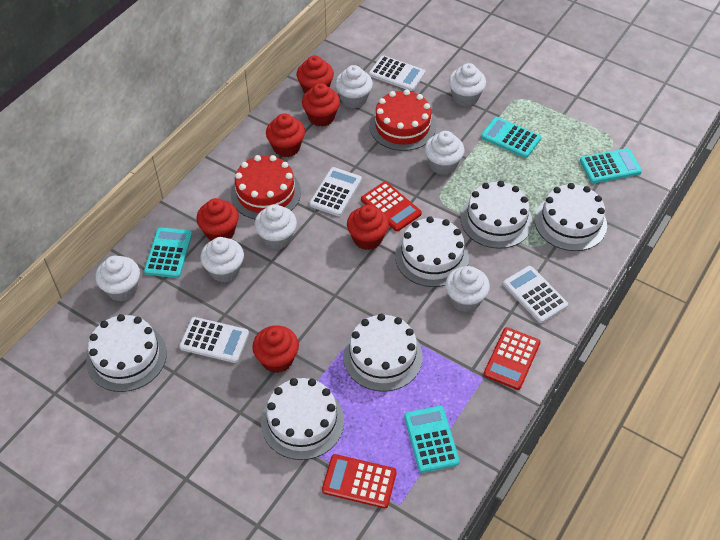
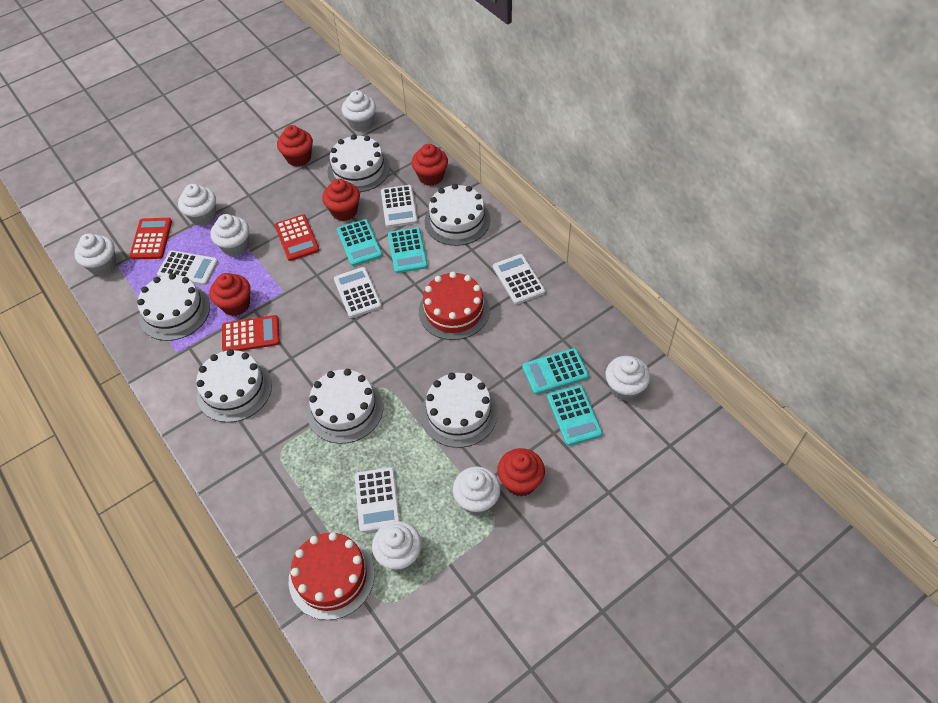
red cupcake: 6 -> 5
white calculator: 4 -> 5

